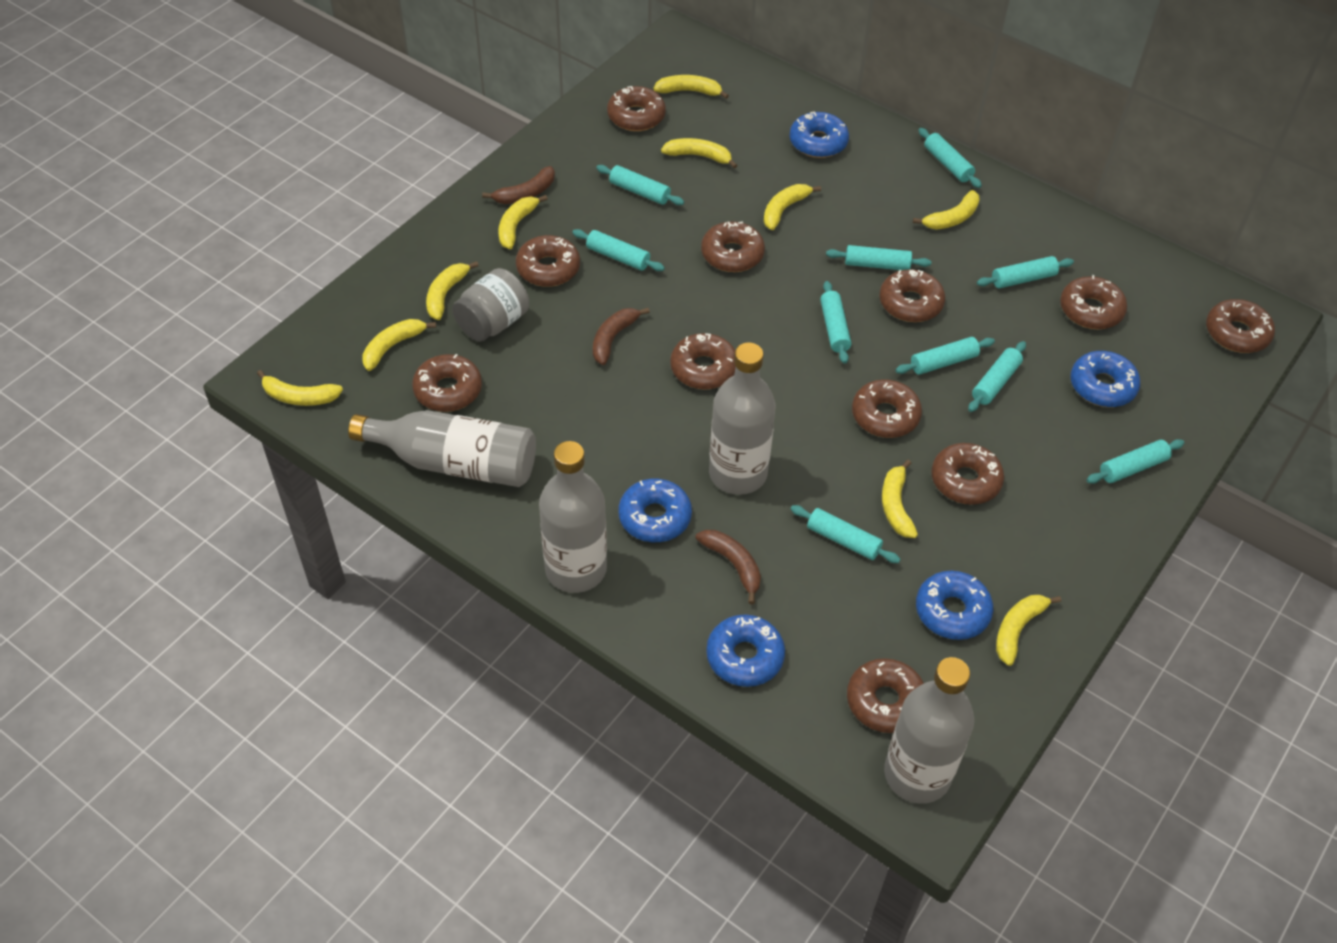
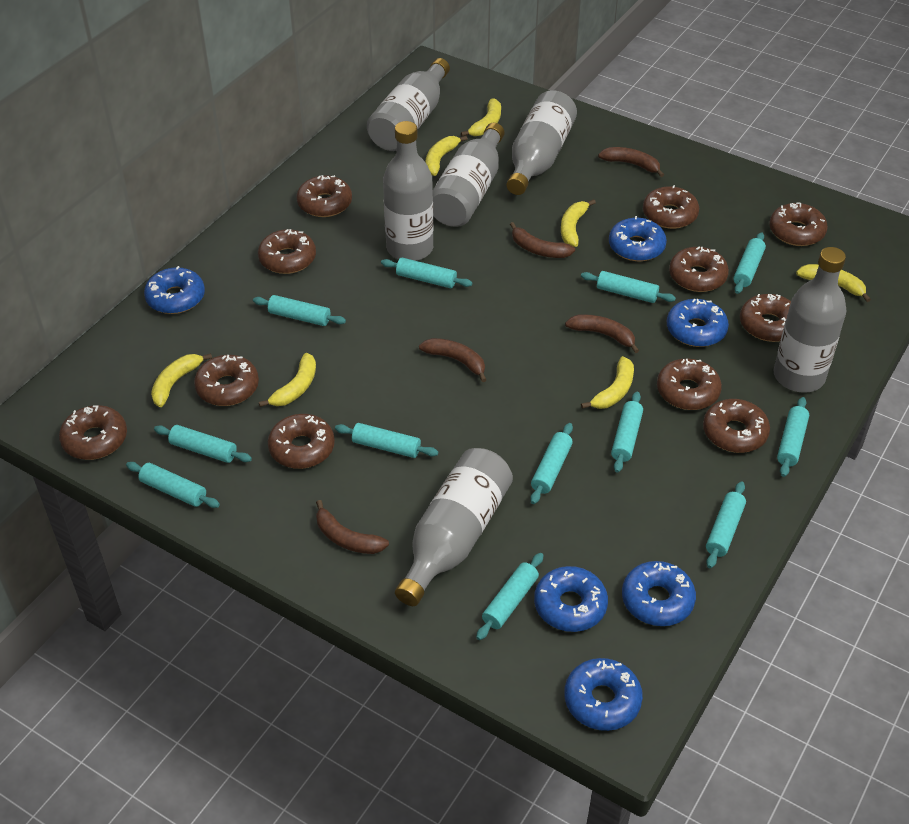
blue donut: 5 -> 6
brown banana: 3 -> 5
grey bottle: 4 -> 6
grey jar: 1 -> 0
turquoise rolling pin: 10 -> 12
yellow banana: 10 -> 7

